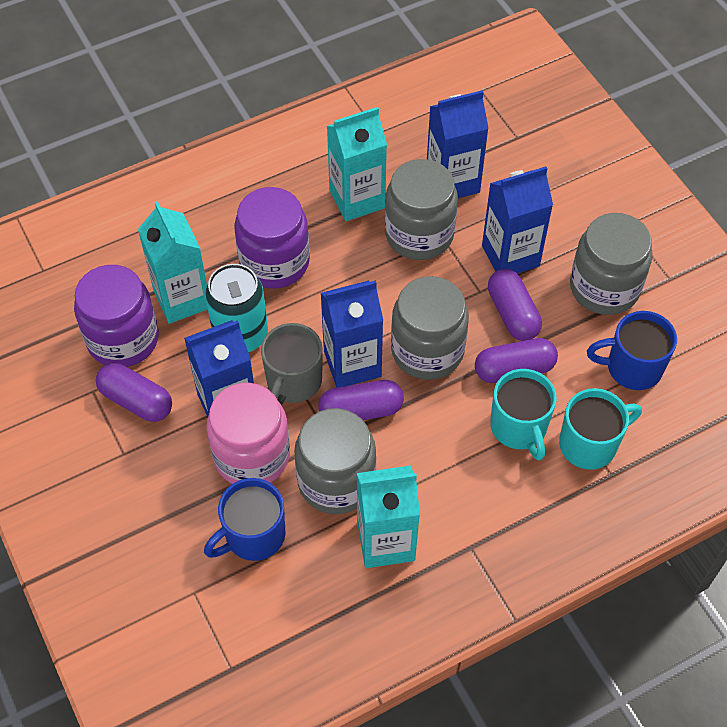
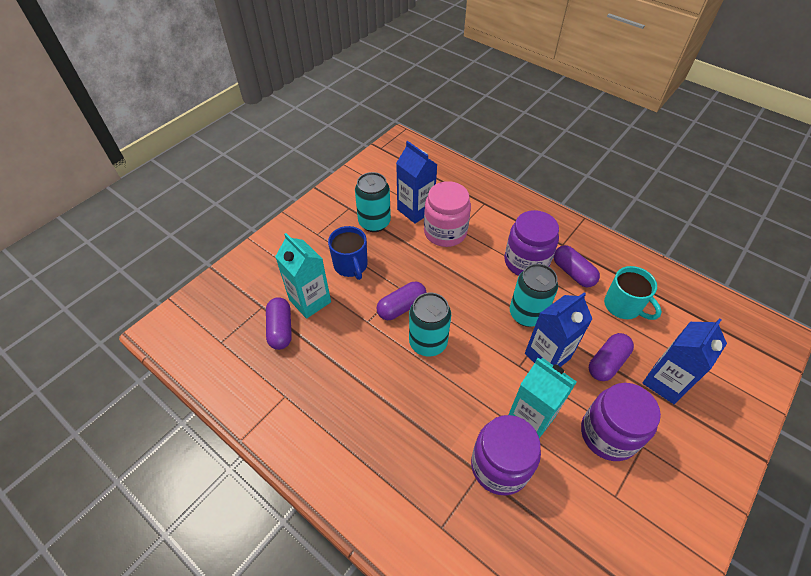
blue carton: 4 -> 3
blue mug: 2 -> 1
grey jar: 4 -> 0
grey mug: 1 -> 0
purple jar: 2 -> 3
turquoise can: 1 -> 3
turquoise carton: 3 -> 2
turquoise mug: 2 -> 1

